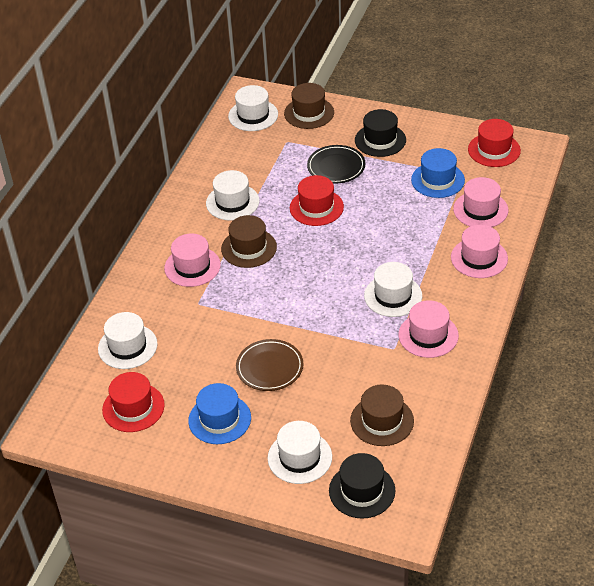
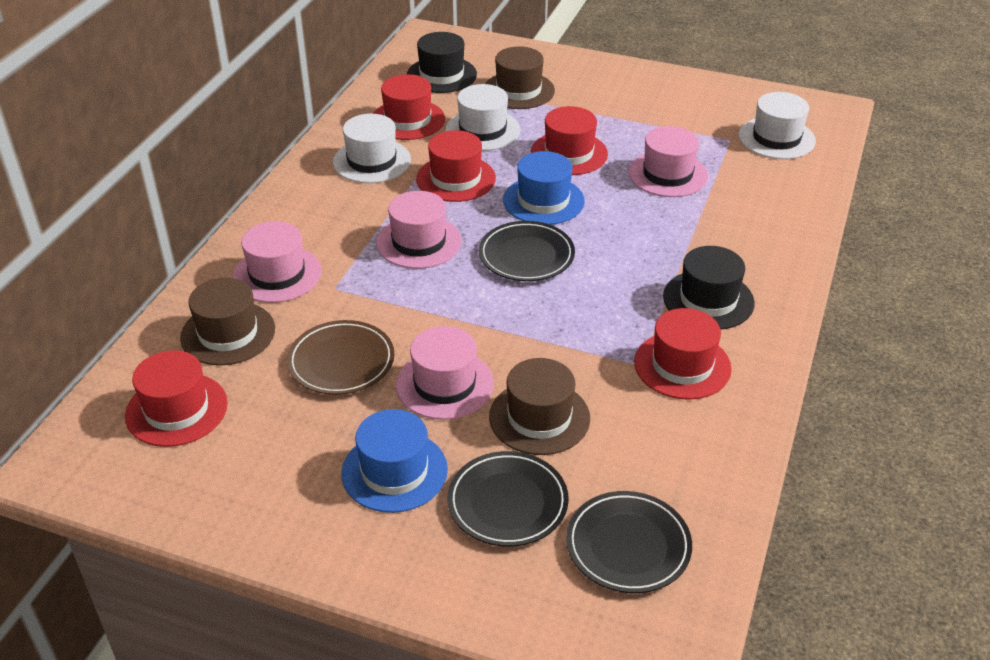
black plate: 1 -> 3
red hat: 3 -> 5
white hat: 5 -> 3

